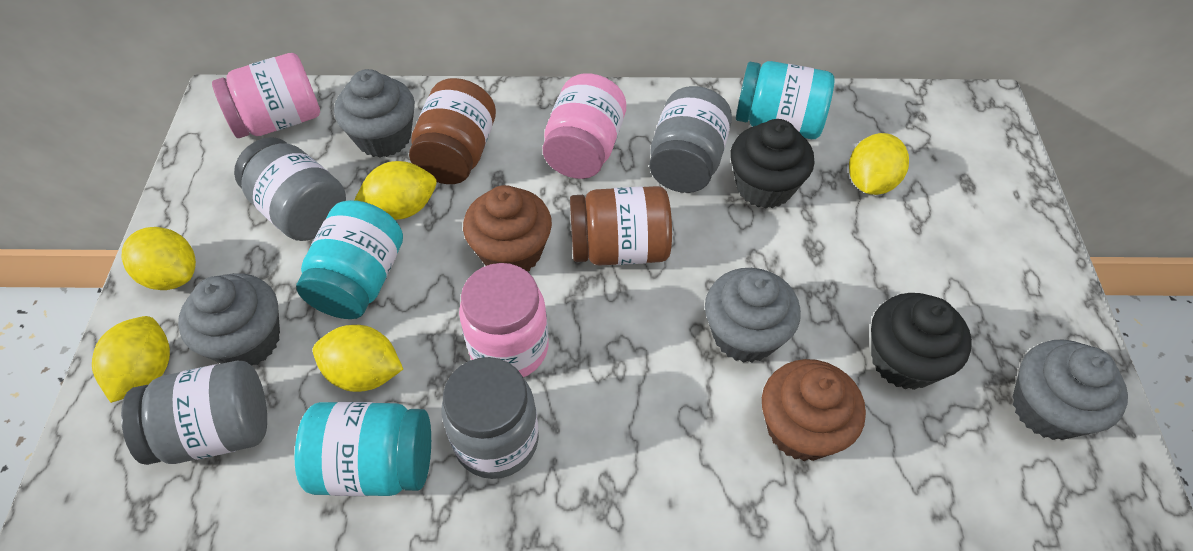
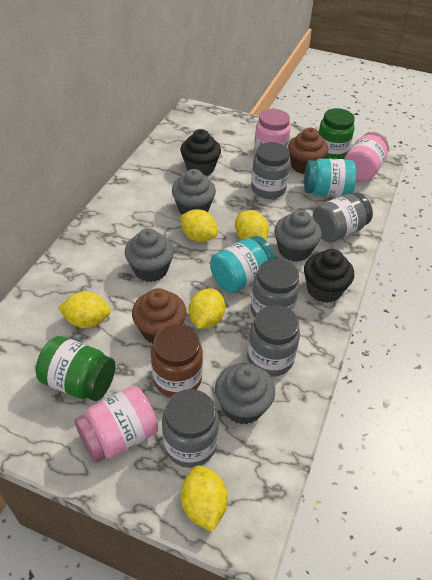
brown jar: 2 -> 1
green jar: 0 -> 2
grey jar: 4 -> 5
turquoise jar: 3 -> 2

